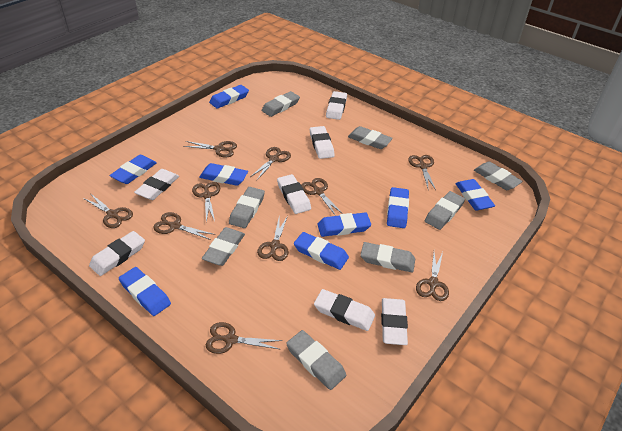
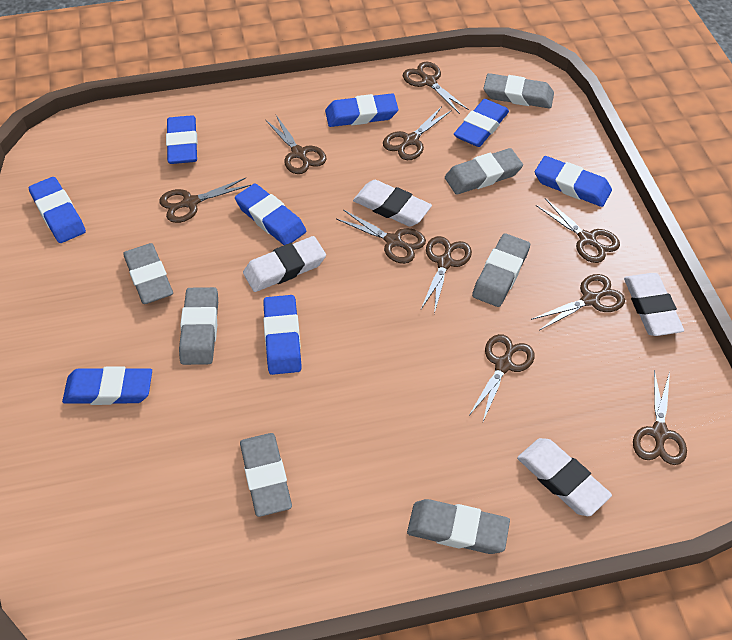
grey eraser: 8 -> 7
white eraser: 7 -> 4

